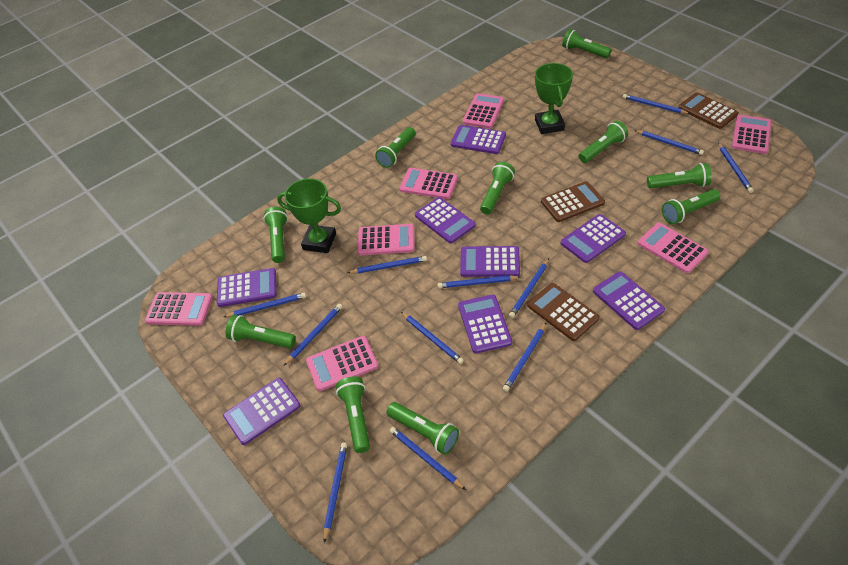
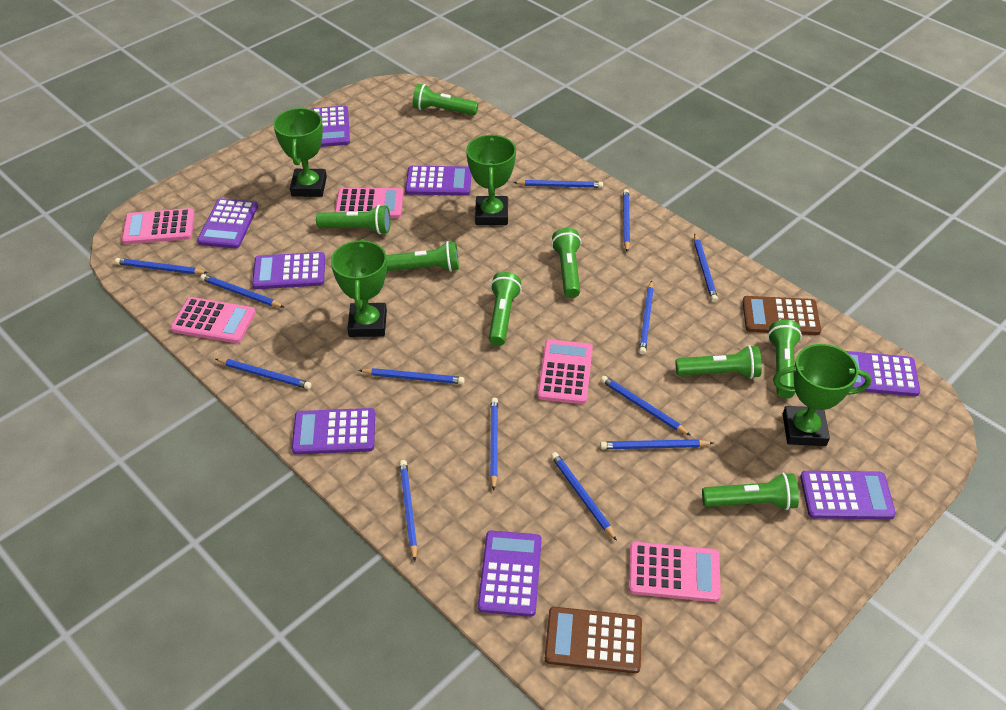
blue pencil: 12 -> 13
brown calculator: 3 -> 2
green flashlight: 10 -> 8
green trophy: 2 -> 4
pink calculator: 7 -> 5

